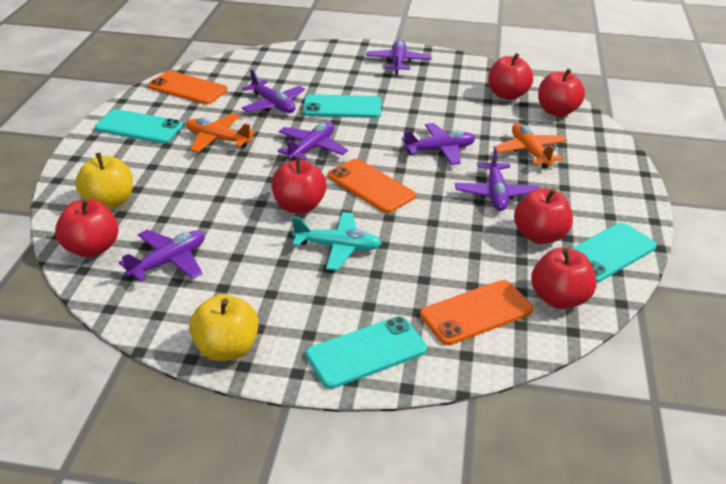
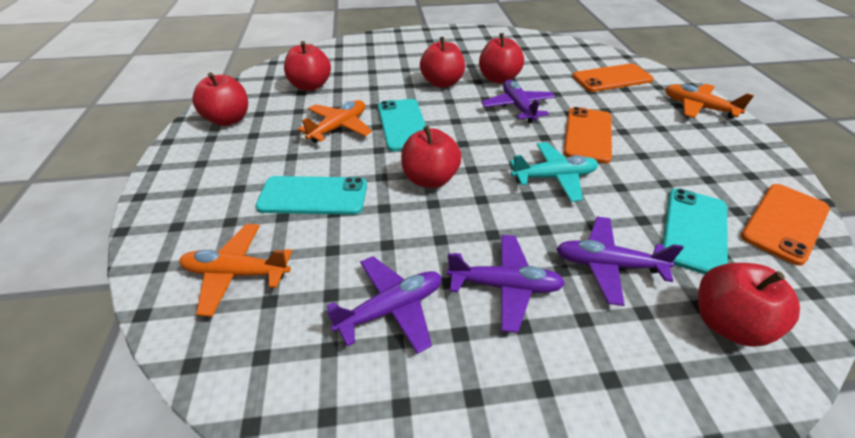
orange plane: 2 -> 3
purple plane: 6 -> 4
turquoise phone: 4 -> 3
yellow apple: 2 -> 0

